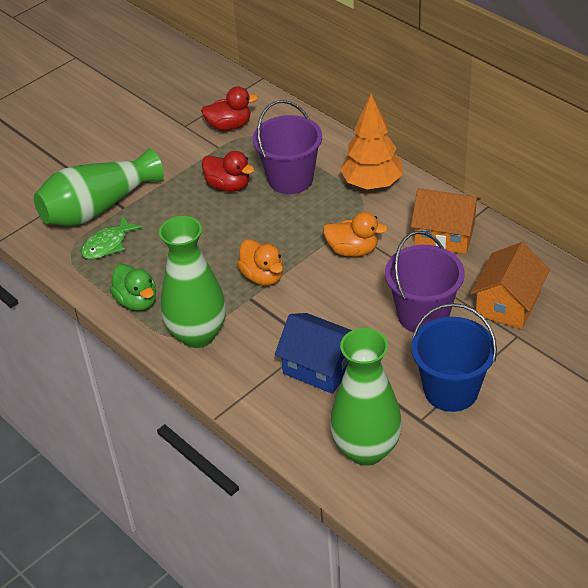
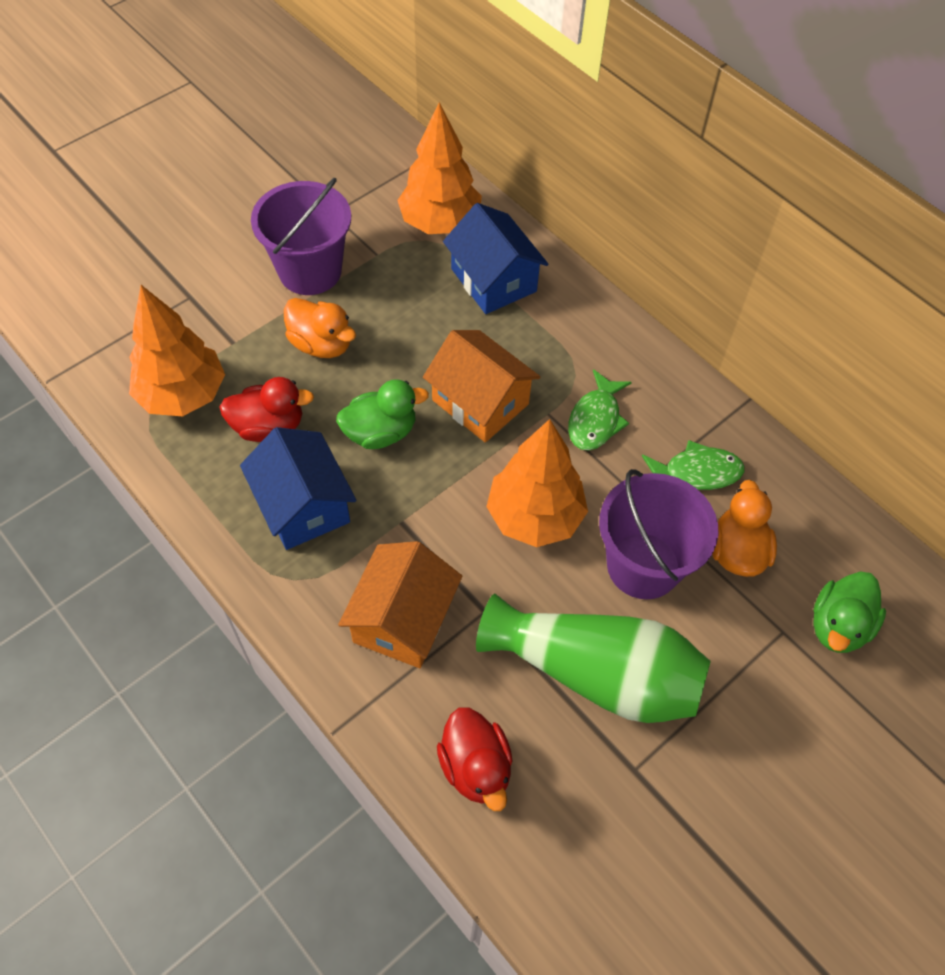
blue bucket: 1 -> 0
blue house: 1 -> 2
green duck: 1 -> 2
green fish: 1 -> 2
green vase: 3 -> 1
orange tree: 1 -> 3

